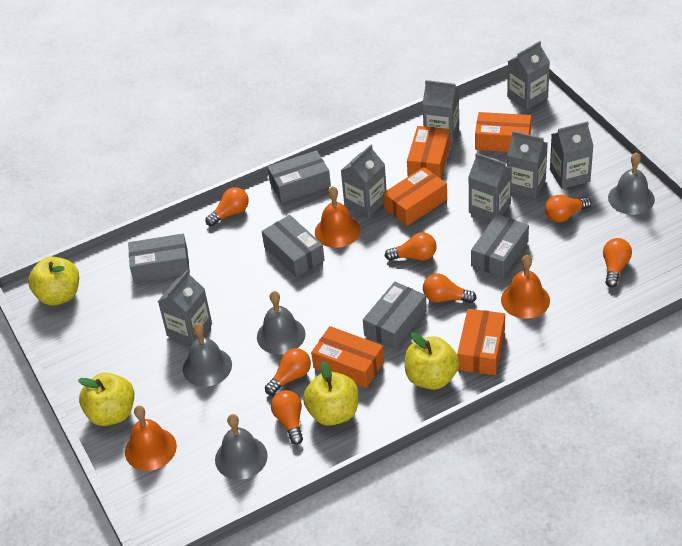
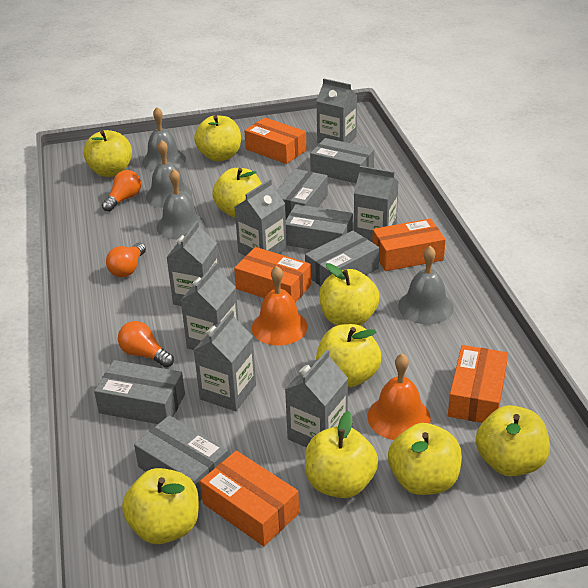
grey box: 5 -> 6
orange bell: 3 -> 2
orange light bulb: 7 -> 3
yellow apple: 4 -> 9

